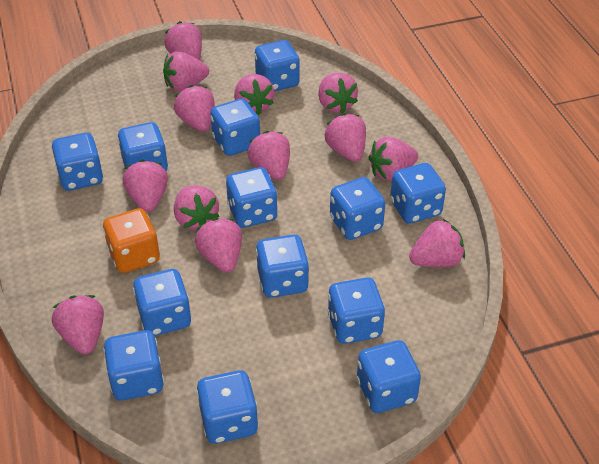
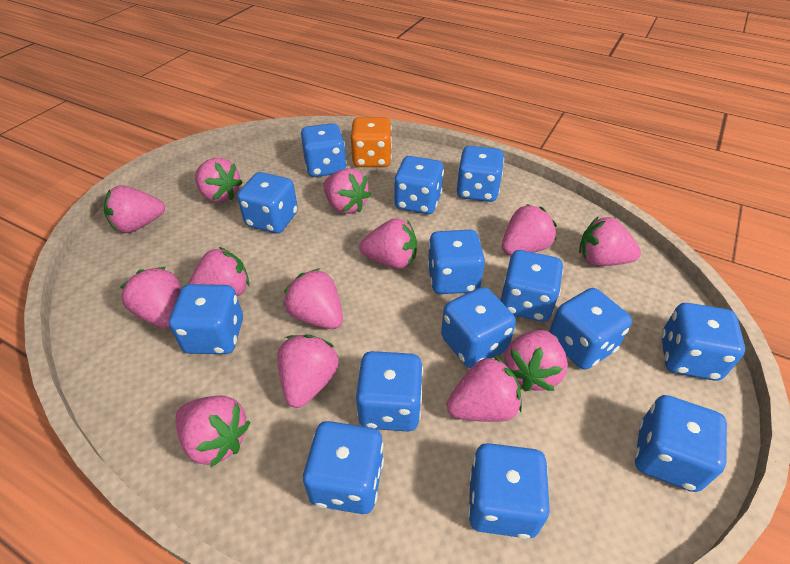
blue dice: 13 -> 14

